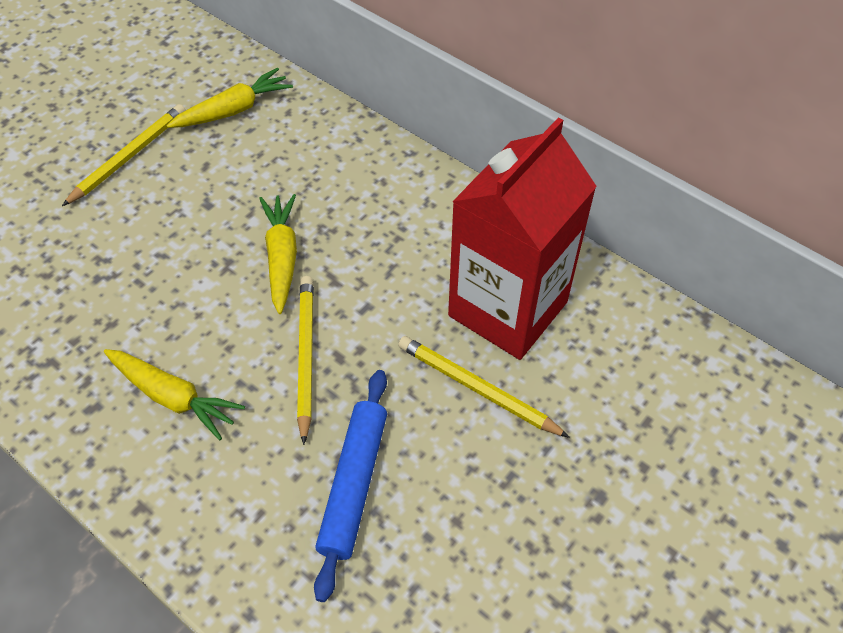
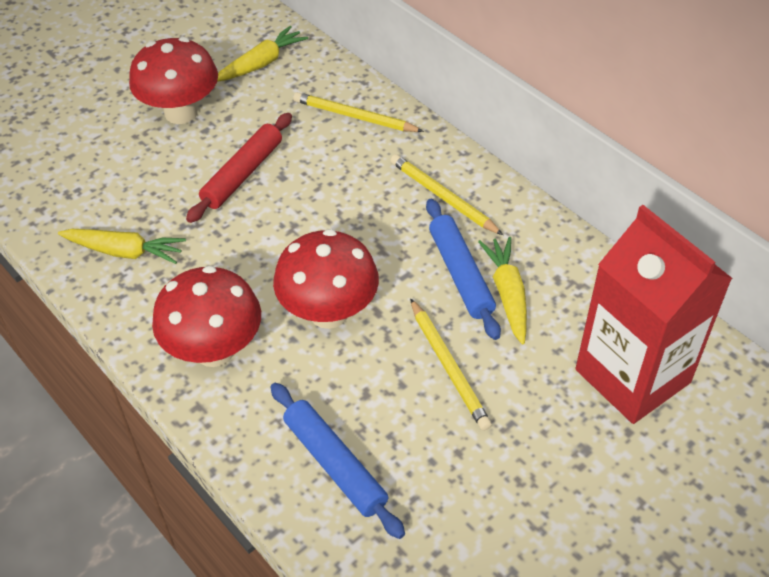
blue rolling pin: 1 -> 2
red mushroom: 0 -> 3
red rolling pin: 0 -> 1

